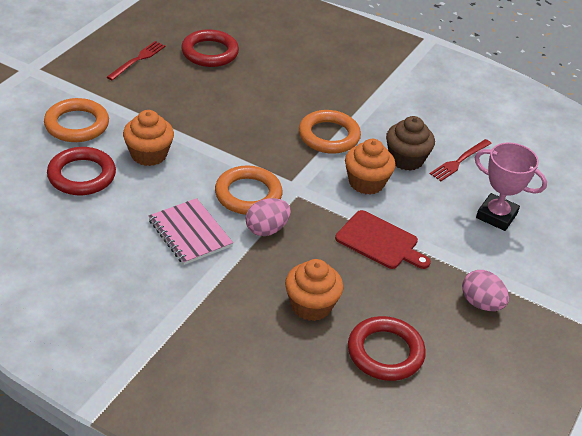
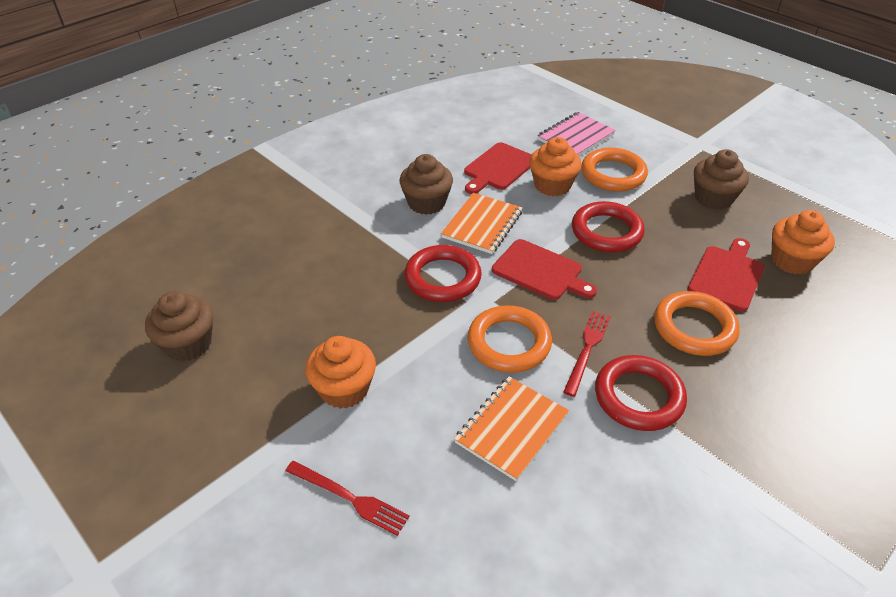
brown cupcake: 1 -> 3
orange notebook: 0 -> 2
pink egg: 2 -> 0
pink trophy: 1 -> 0
red cutting board: 1 -> 3

